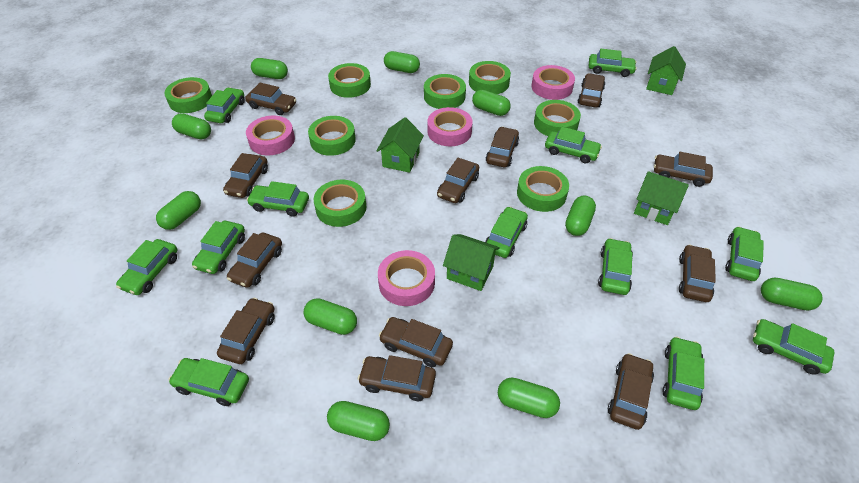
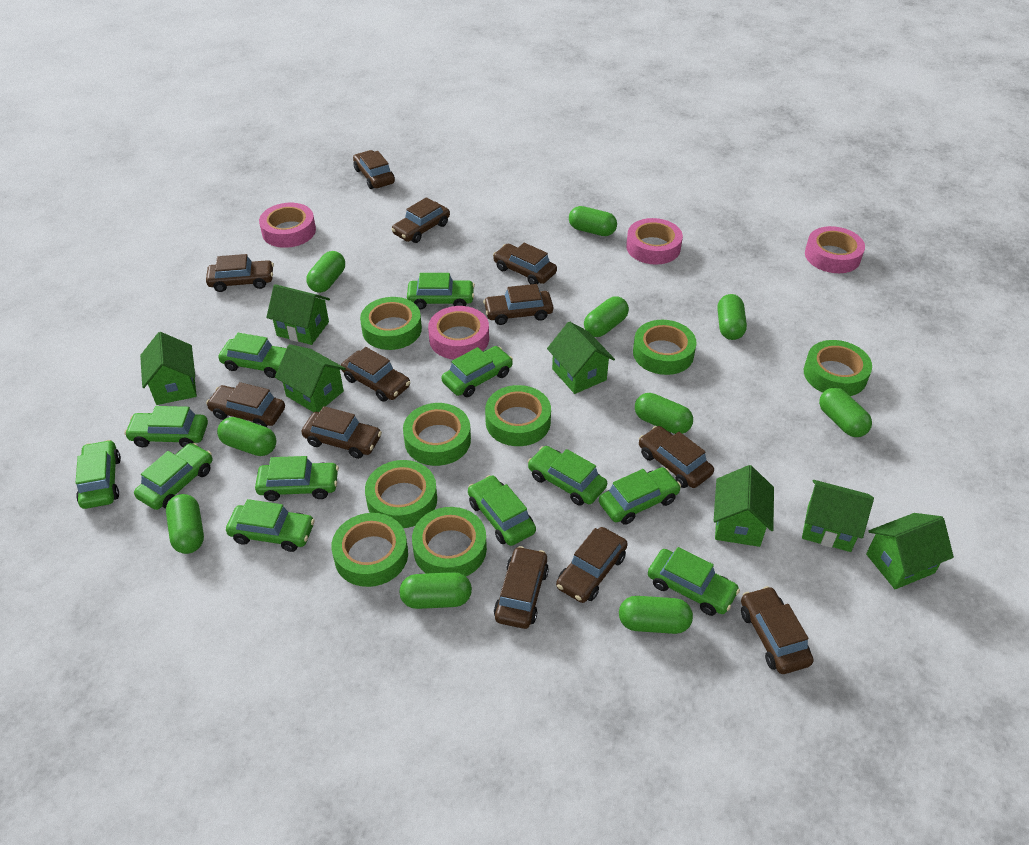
green house: 4 -> 7

